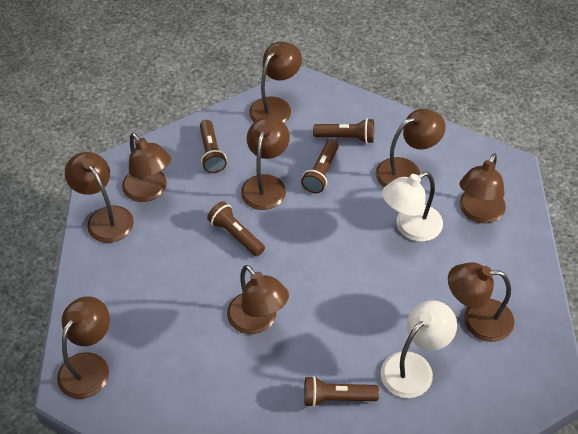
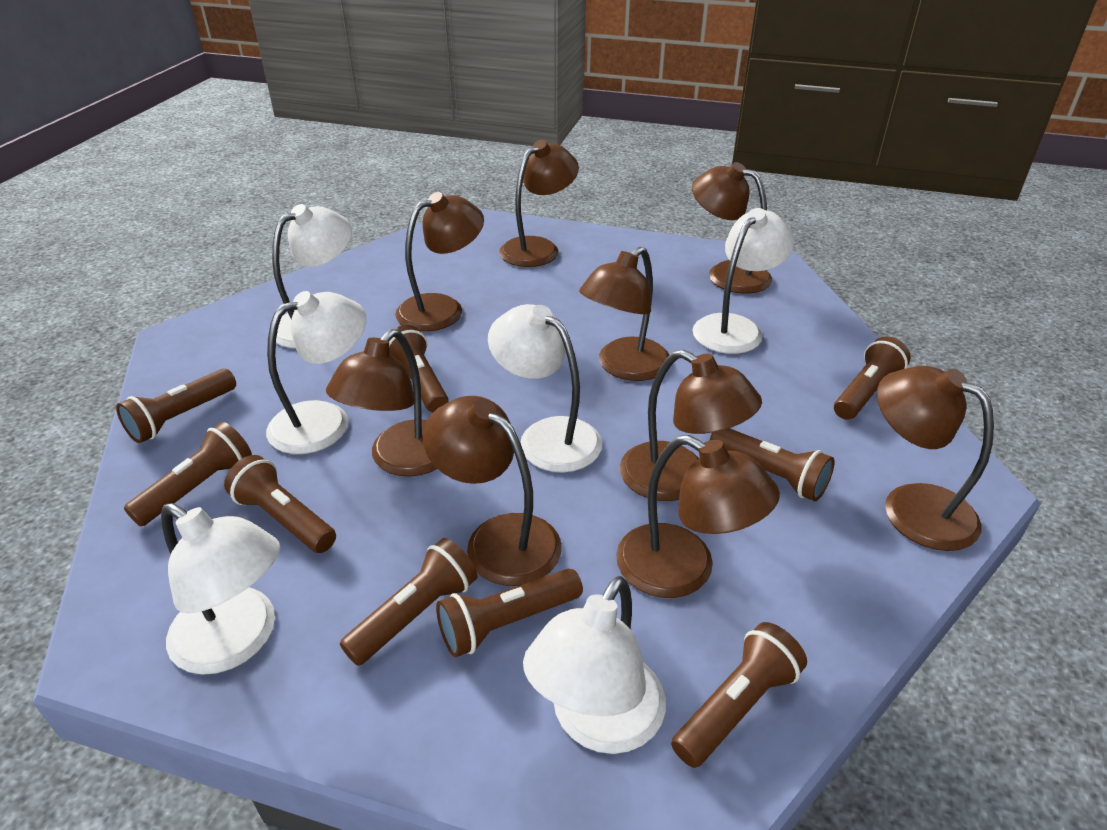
brown flashlight: 5 -> 9
white lamp: 2 -> 6

